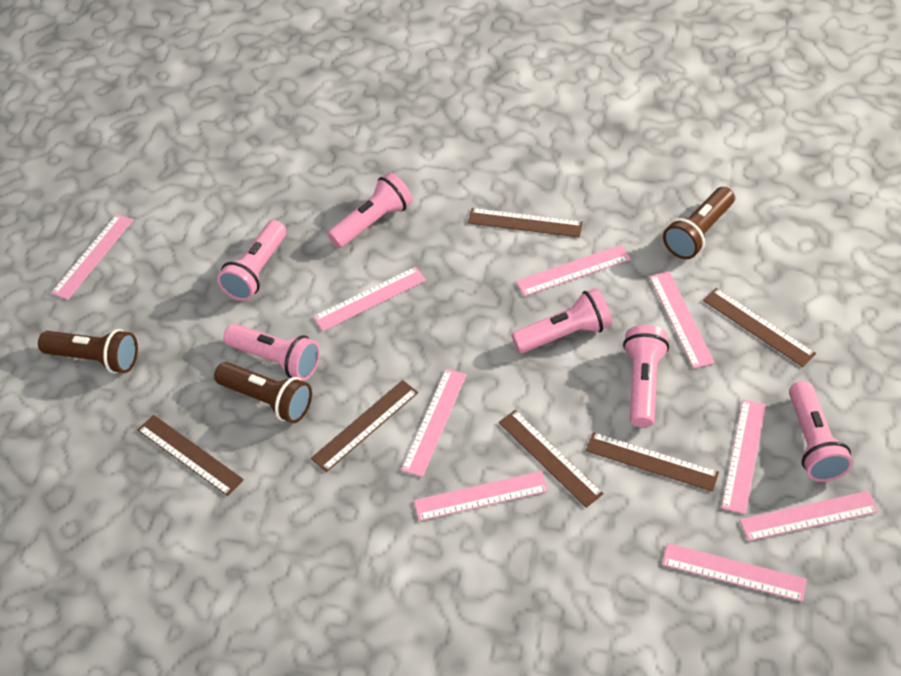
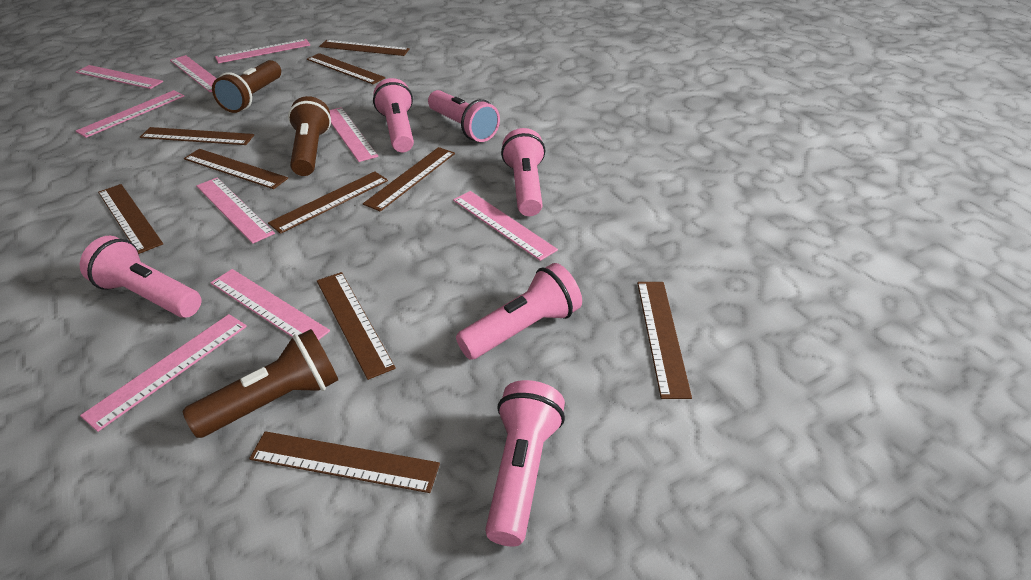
brown ruler: 6 -> 10

